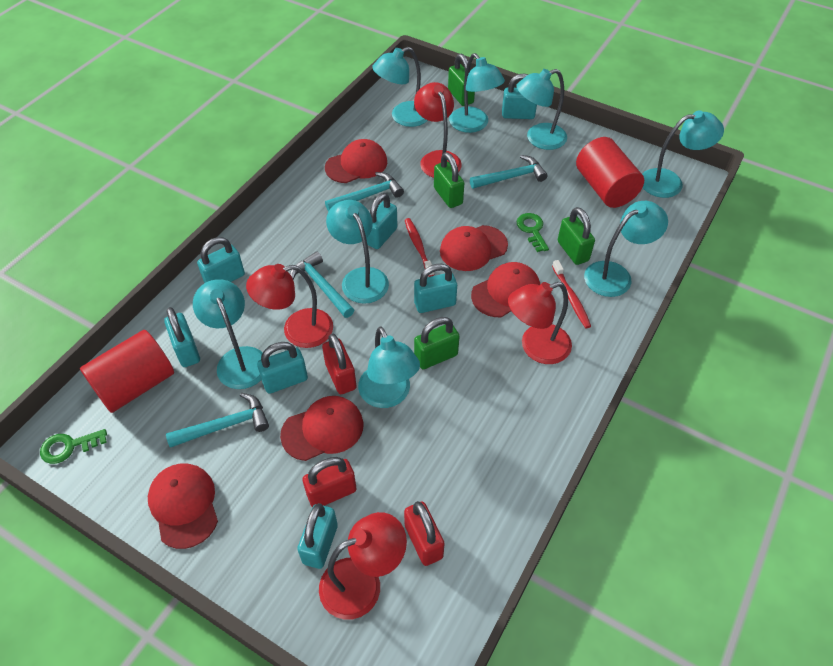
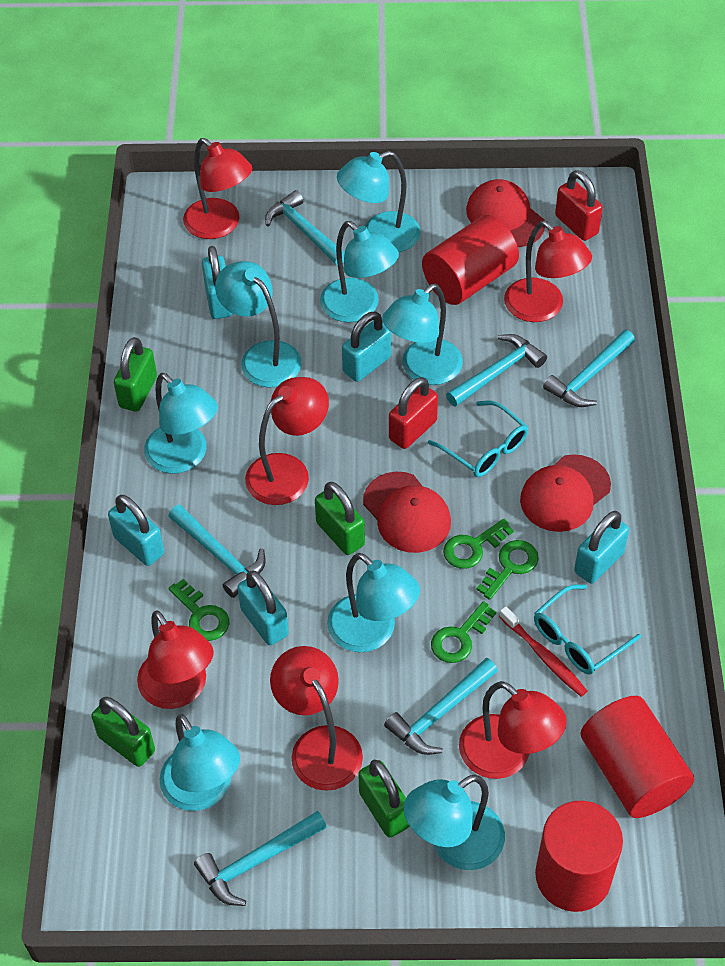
green key: 2 -> 4
red cap: 5 -> 3
red cylinder: 2 -> 3
red lamp: 4 -> 6
red padlock: 3 -> 2
red toothbrush: 2 -> 1
turquoise glasses: 0 -> 2
turquoise hammer: 4 -> 6
turquoise padlock: 7 -> 5

